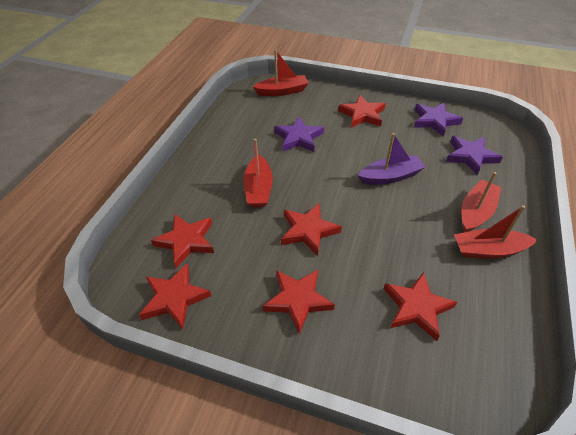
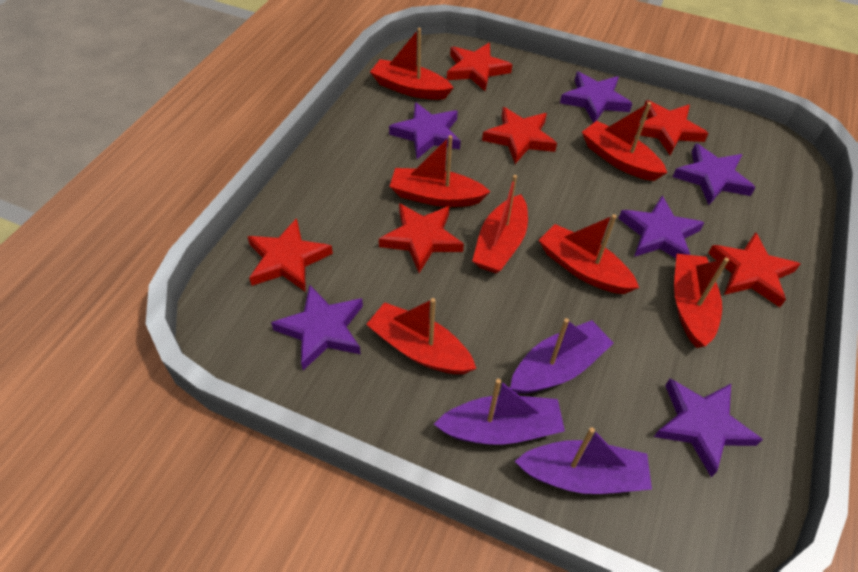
purple boat: 1 -> 3
purple star: 3 -> 6
red boat: 4 -> 7

